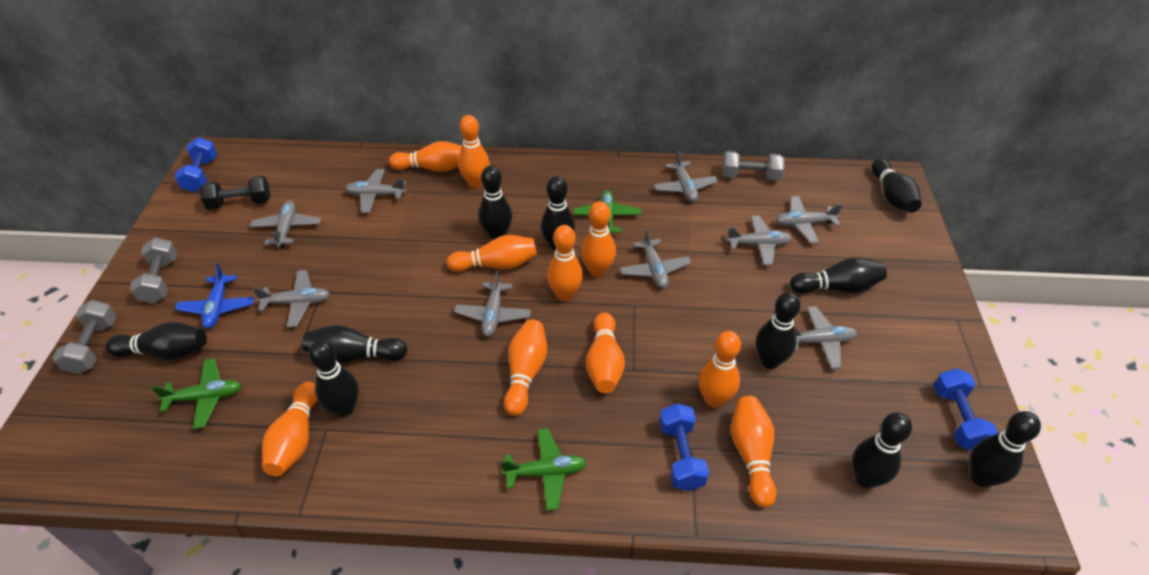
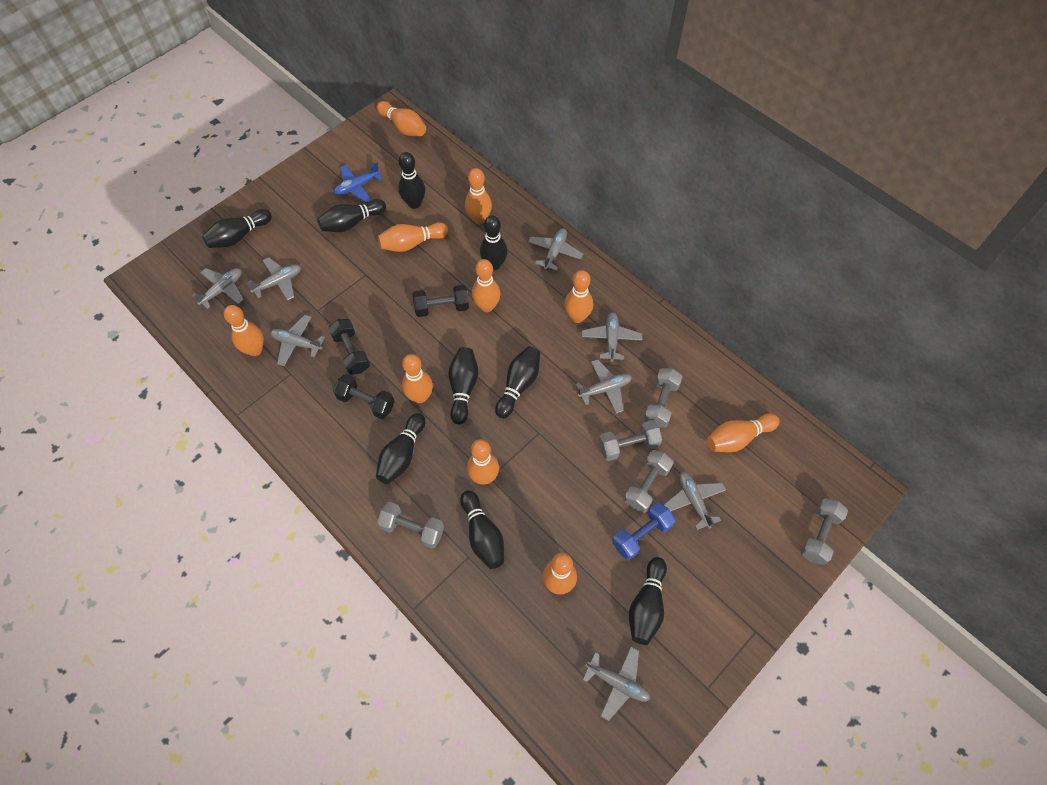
black bowling pin: 10 -> 9
black dumbbell: 1 -> 3
blue dumbbell: 3 -> 1
green plane: 3 -> 0
grey dumbbell: 3 -> 5
grey plane: 9 -> 8

